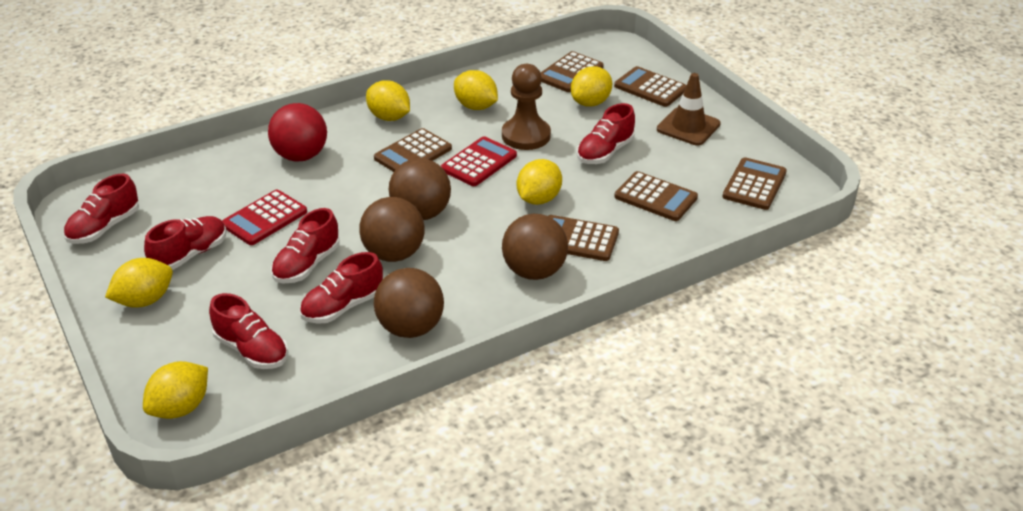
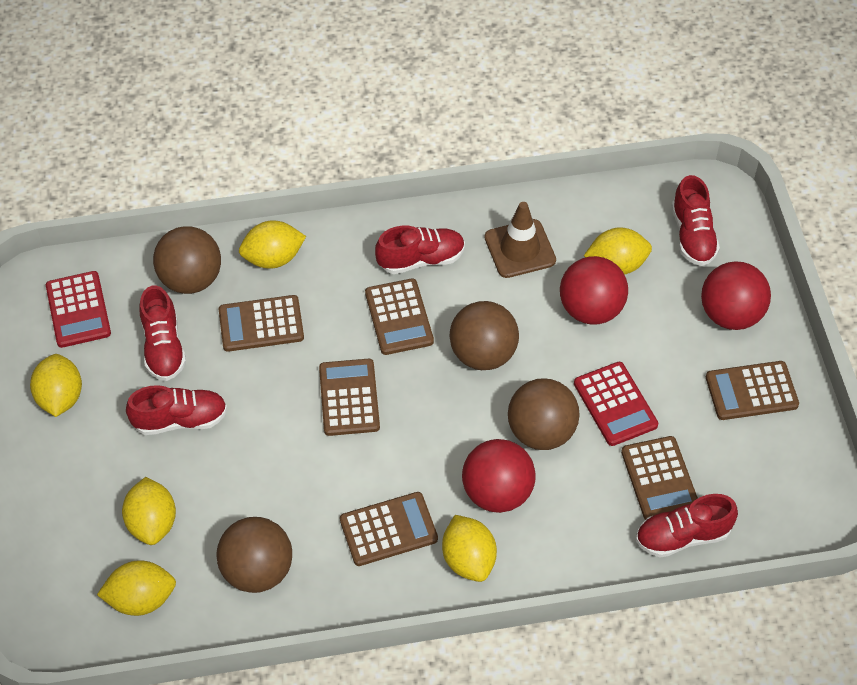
brown pawn: 1 -> 0
red ball: 1 -> 3
red shoe: 6 -> 5

